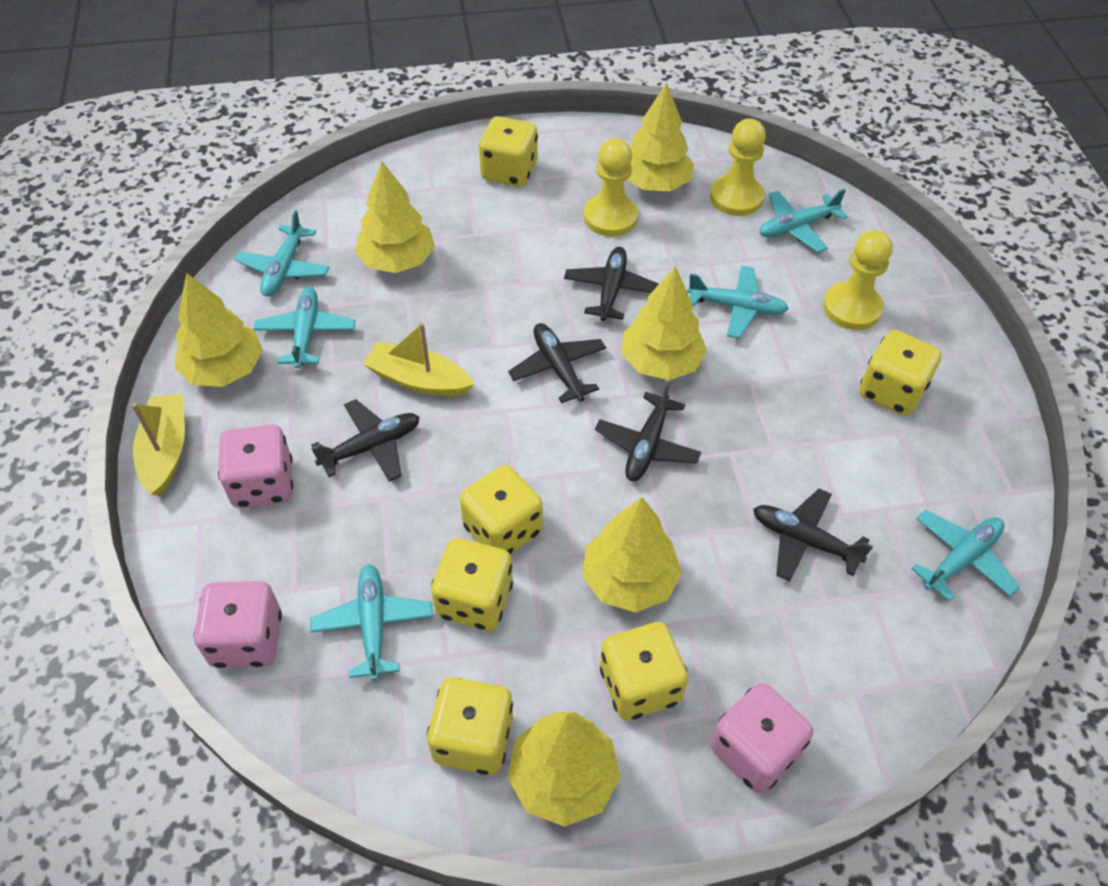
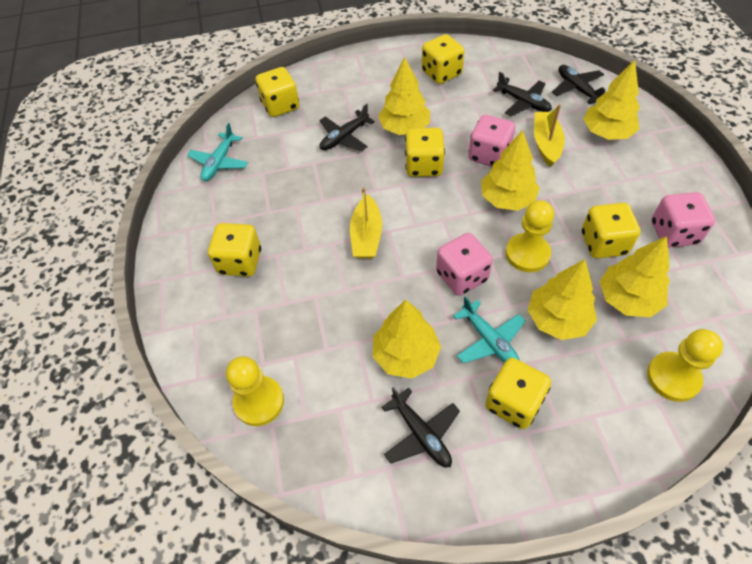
black plane: 5 -> 4
turquoise plane: 6 -> 2

